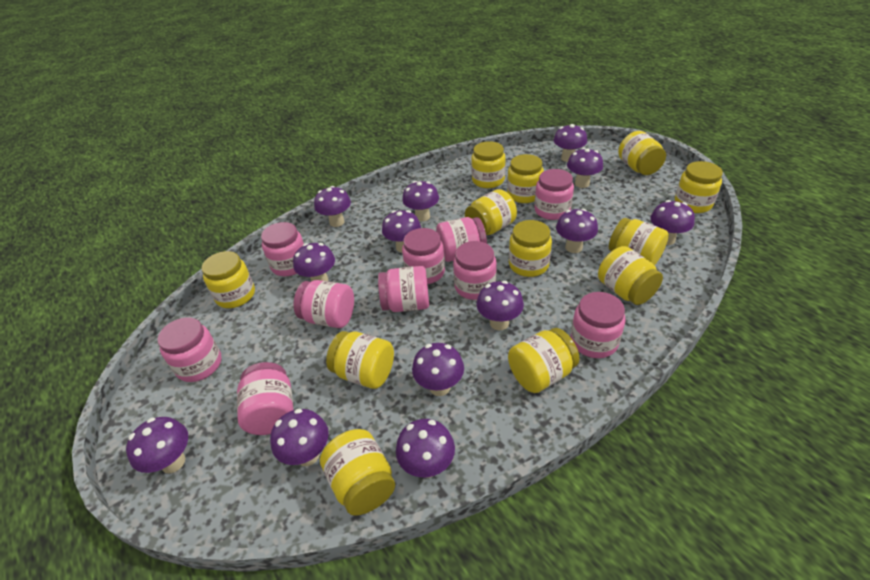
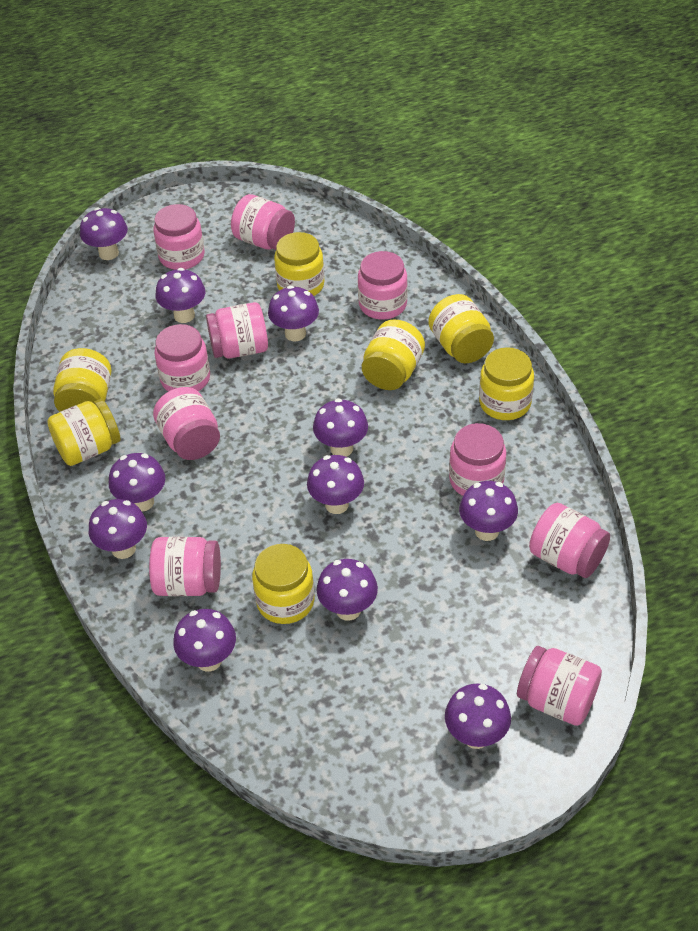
purple mushroom: 13 -> 11
yellow jar: 12 -> 7

